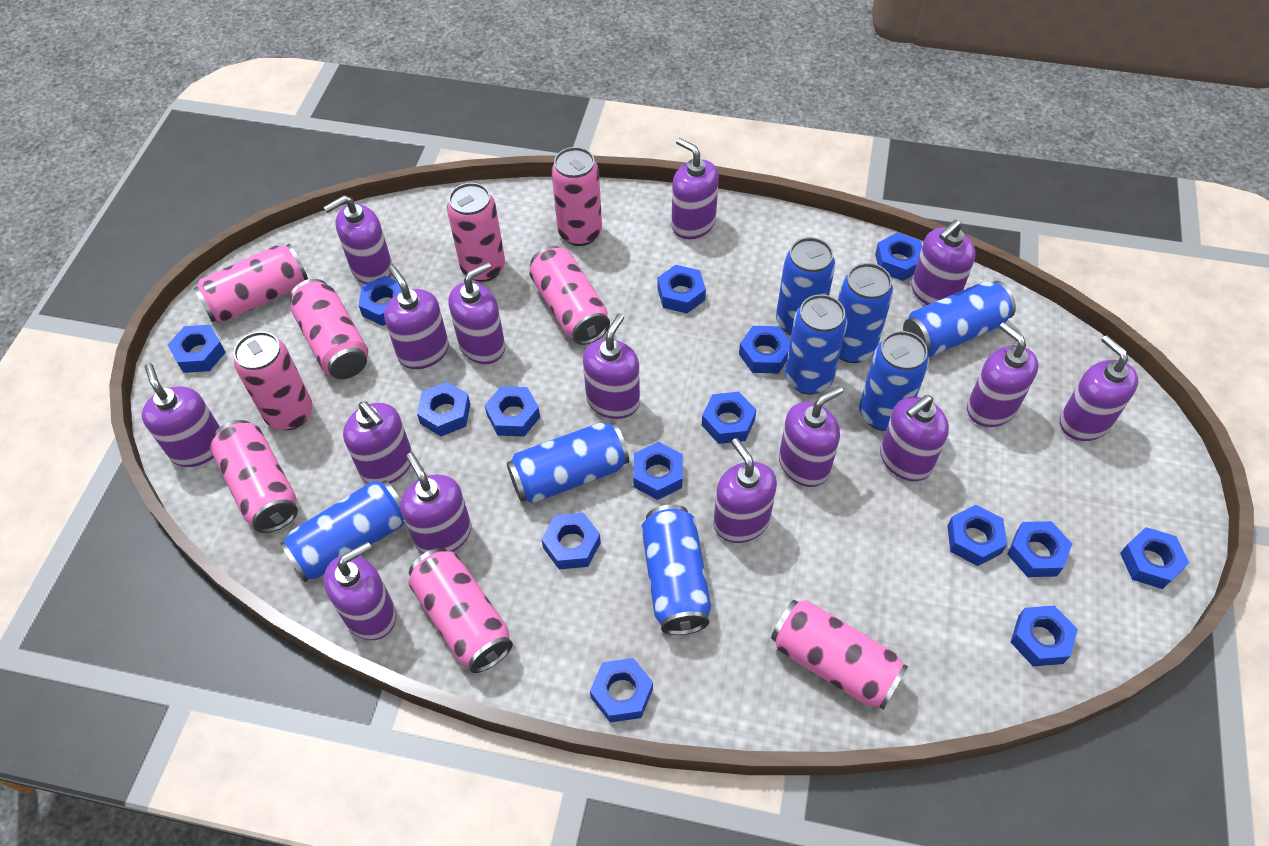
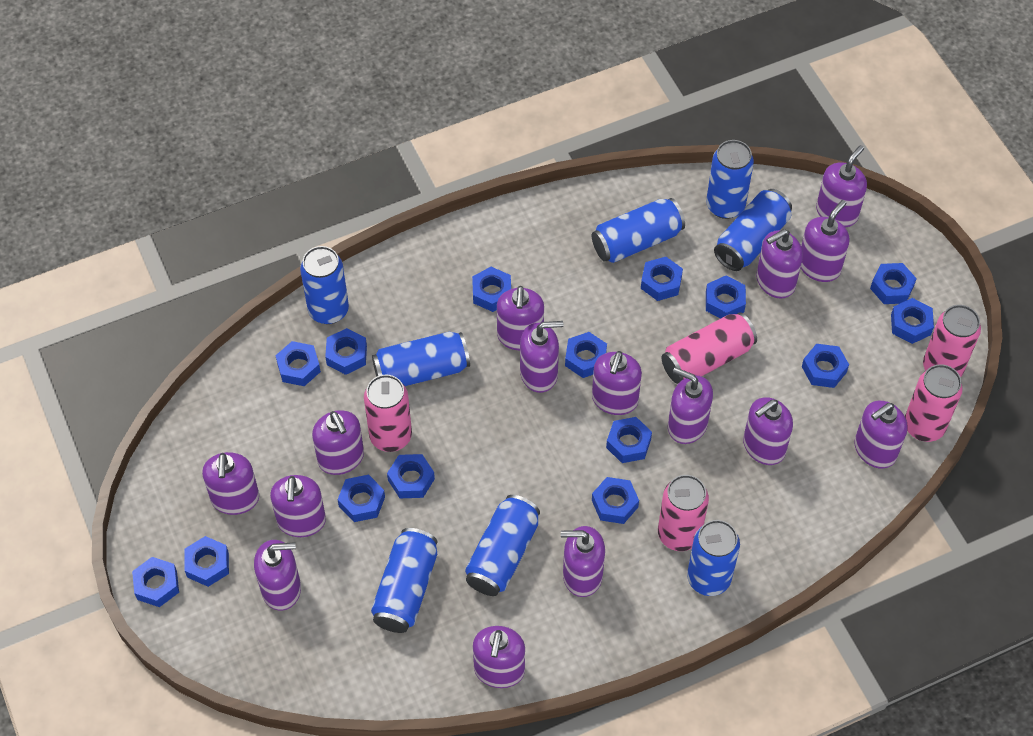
pink can: 9 -> 5

